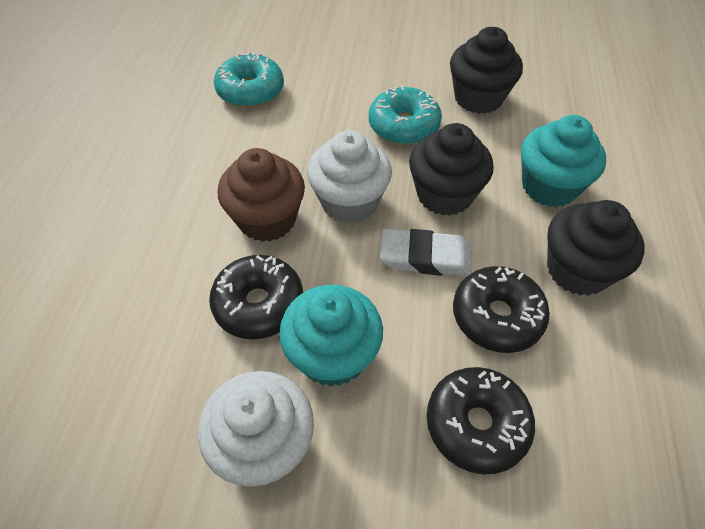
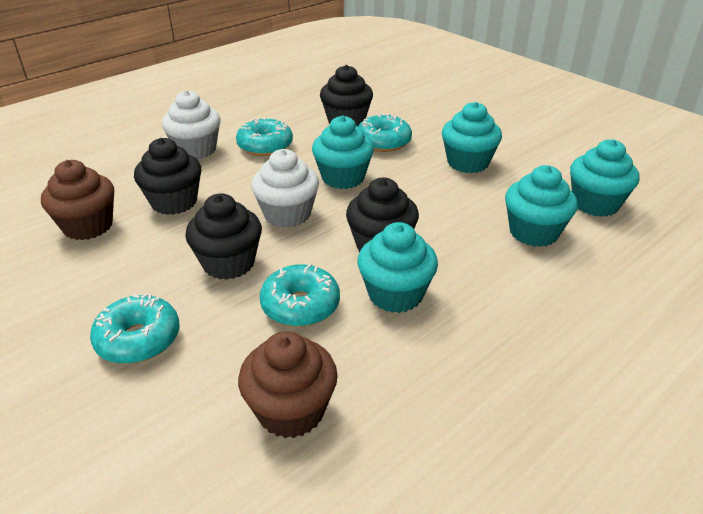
black cupcake: 3 -> 4
black donut: 3 -> 0
brown cupcake: 1 -> 2
turquoise cupcake: 2 -> 5
turquoise donut: 2 -> 4
white eraser: 1 -> 0

